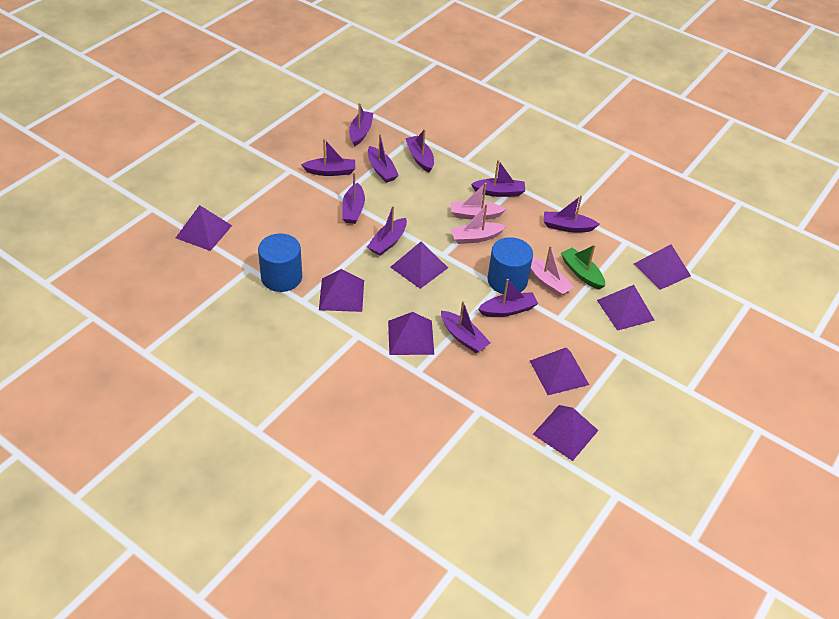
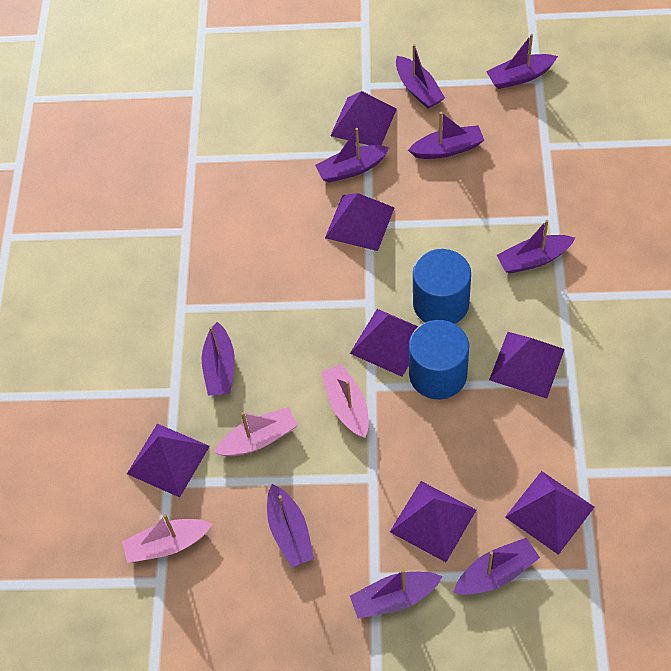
green boat: 1 -> 0
purple boat: 10 -> 9
purple pyramid: 8 -> 7

